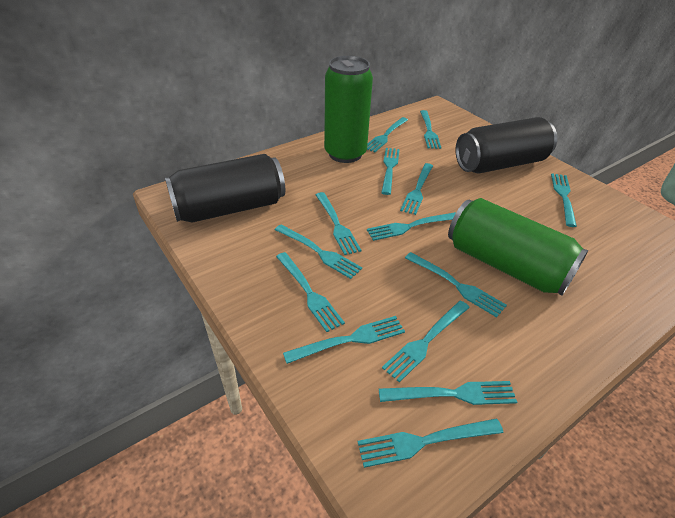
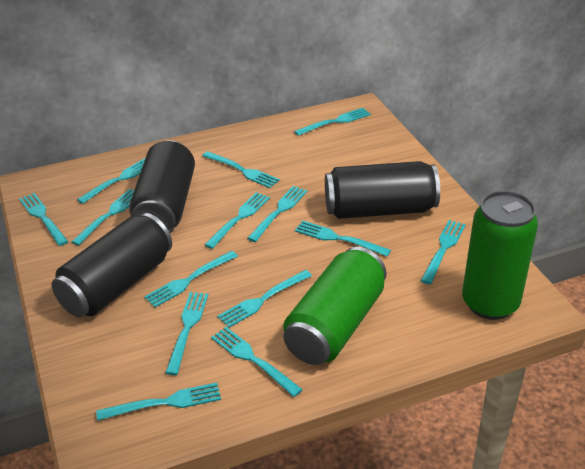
black can: 2 -> 3

